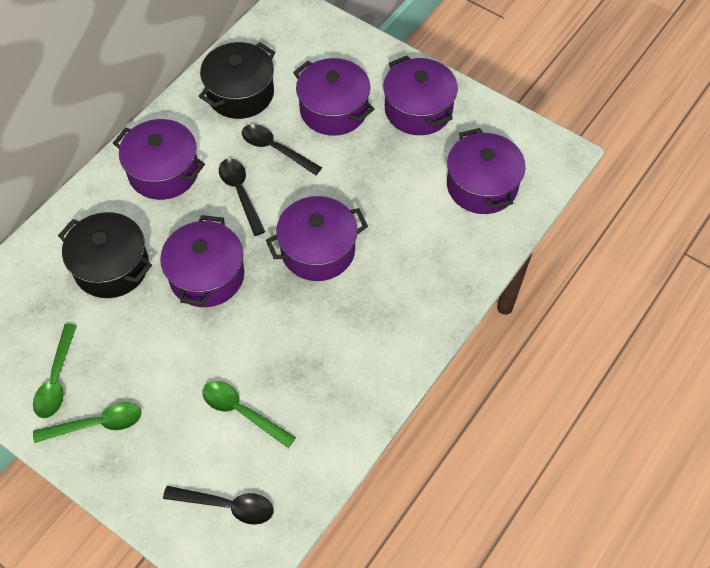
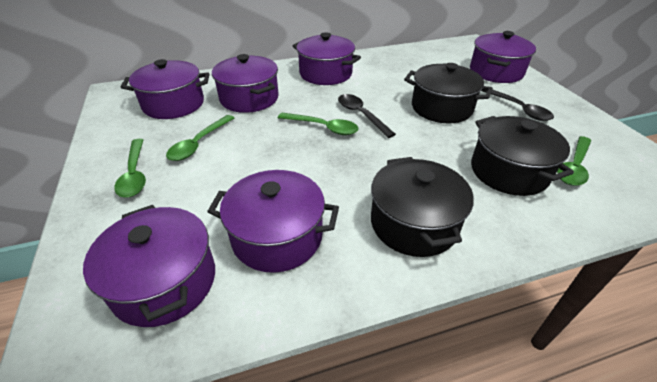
black pot: 2 -> 3
black spoon: 3 -> 2
green spoon: 3 -> 4

